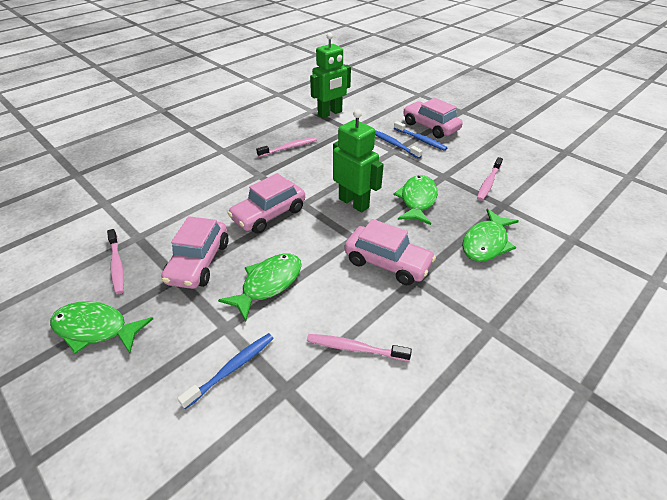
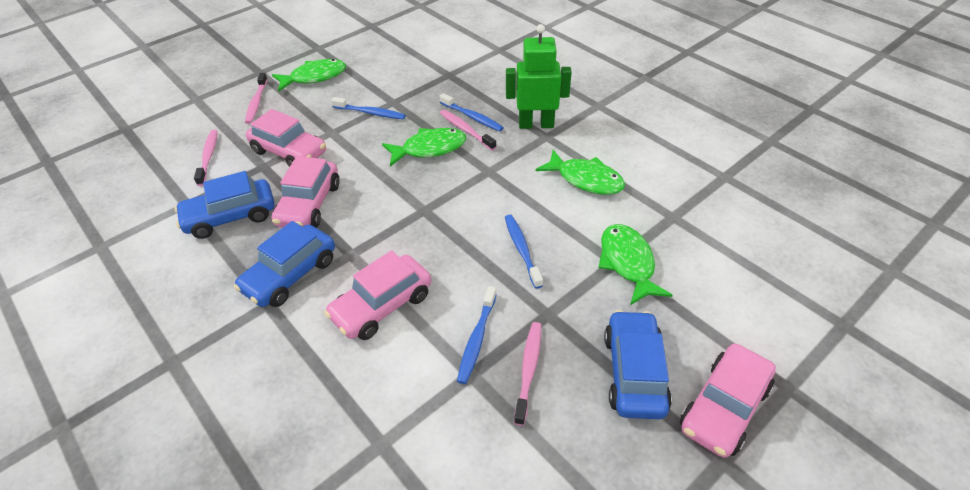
blue car: 0 -> 3
blue toothbrush: 3 -> 4
green robot: 2 -> 1

